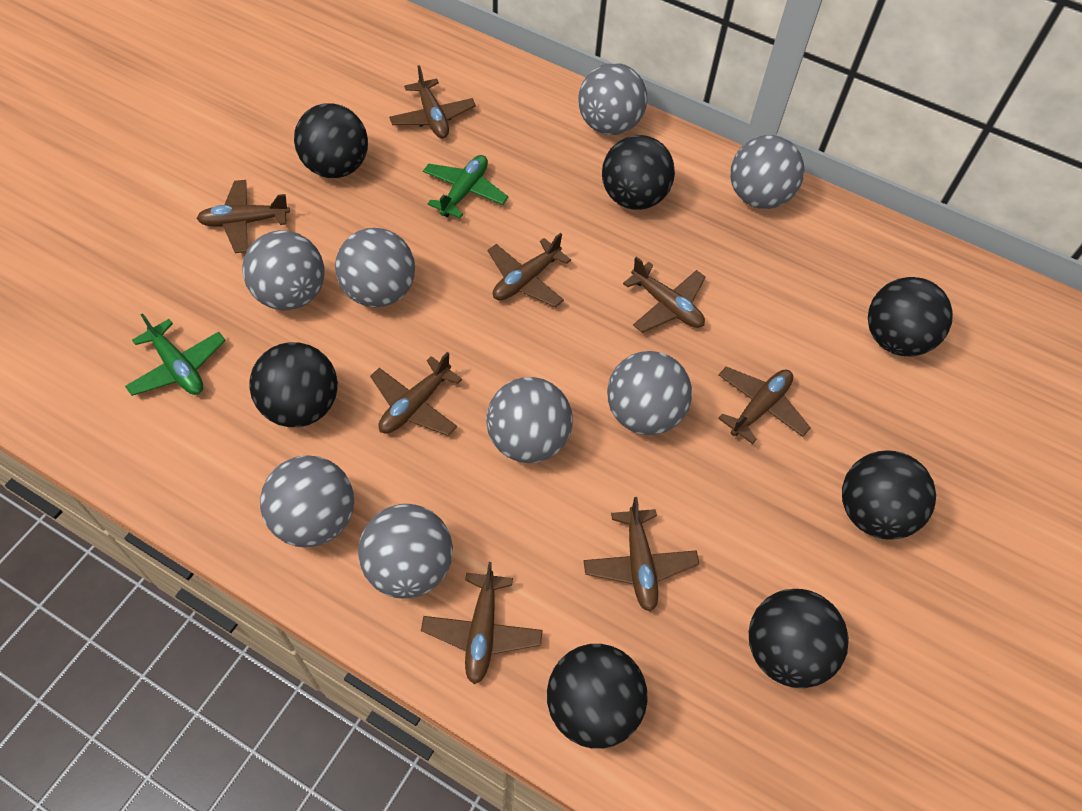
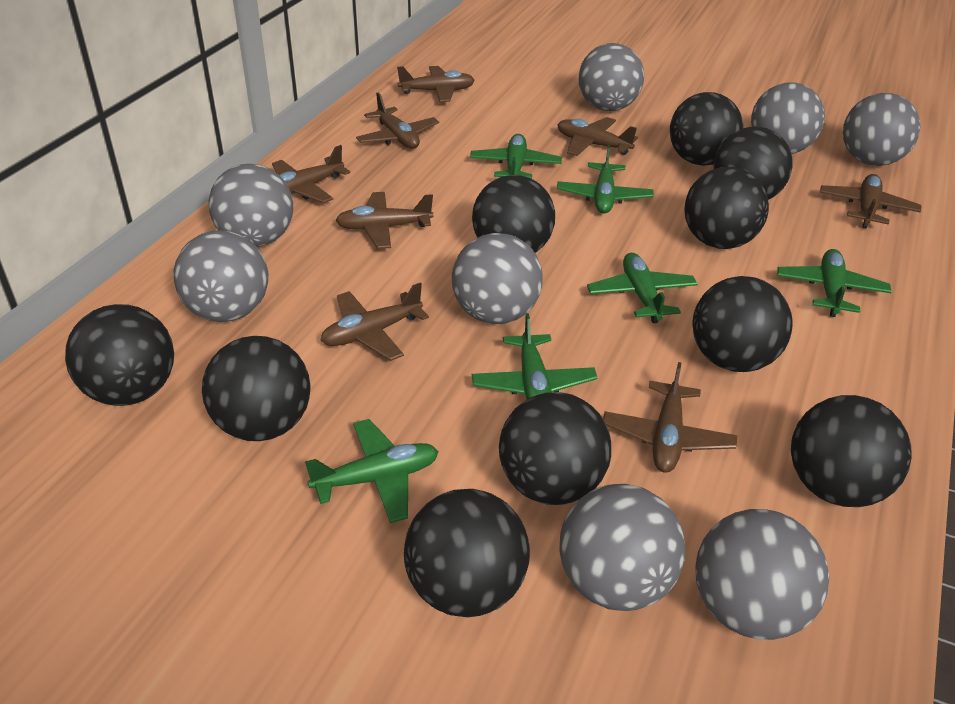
black ball: 7 -> 10
green plane: 2 -> 6

